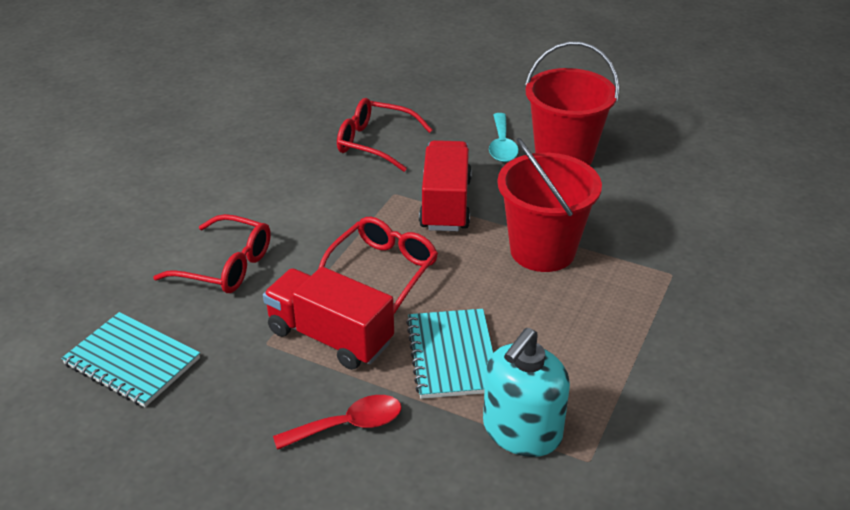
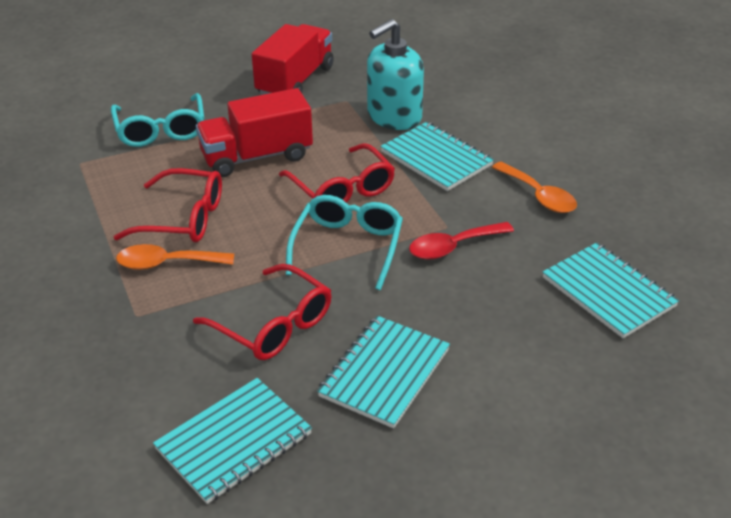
orange spoon: 0 -> 2
red bucket: 2 -> 0
turquoise glasses: 0 -> 2
turquoise notebook: 2 -> 4
turquoise spoon: 1 -> 0

